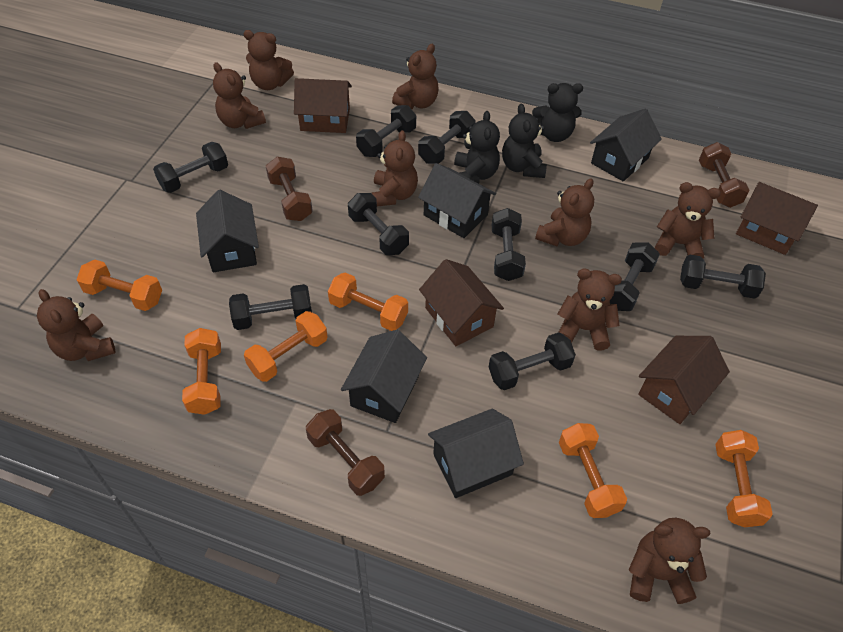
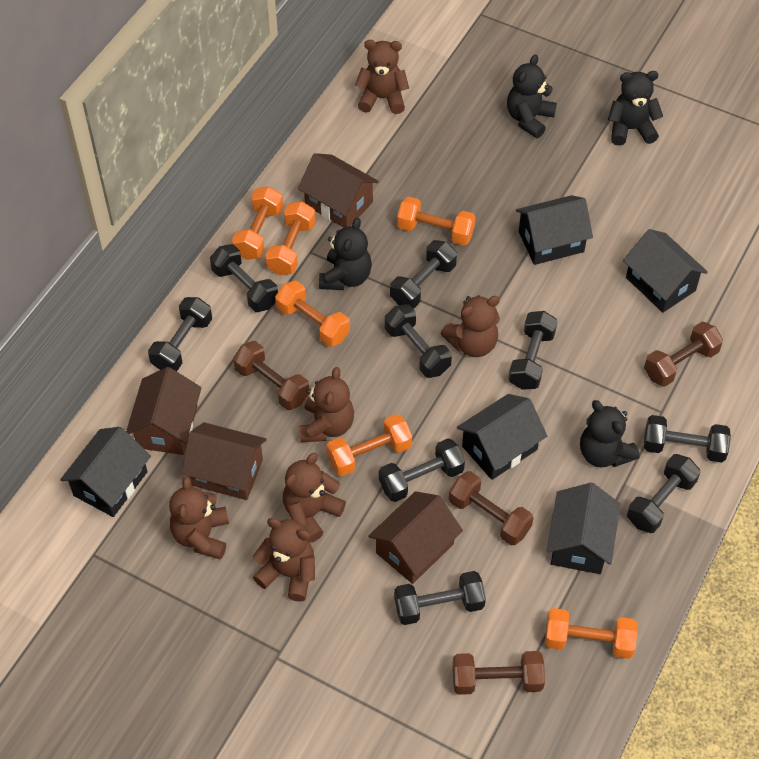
black teddy bear: 3 -> 4
brown dumbbell: 3 -> 4
brown teddy bear: 9 -> 6

